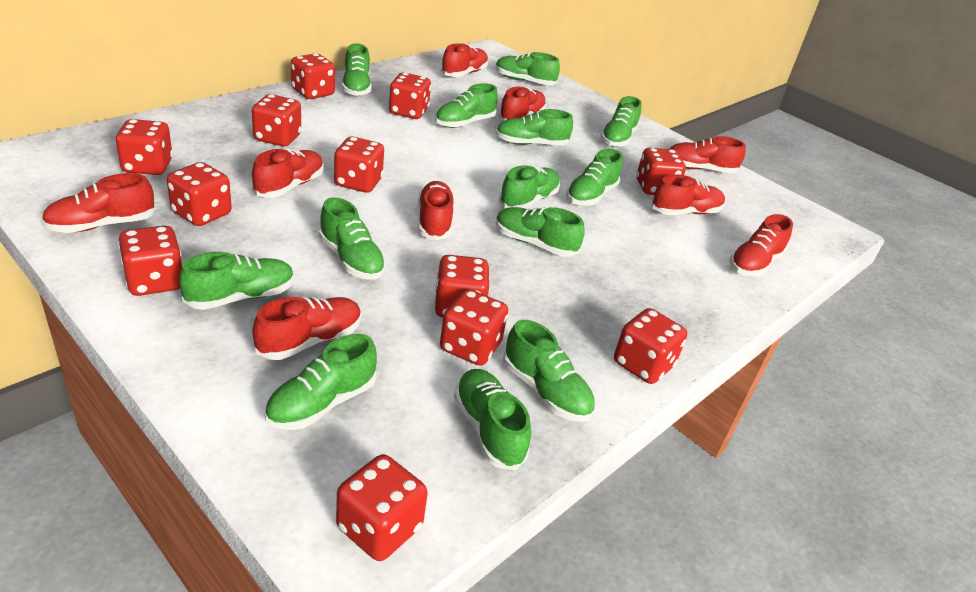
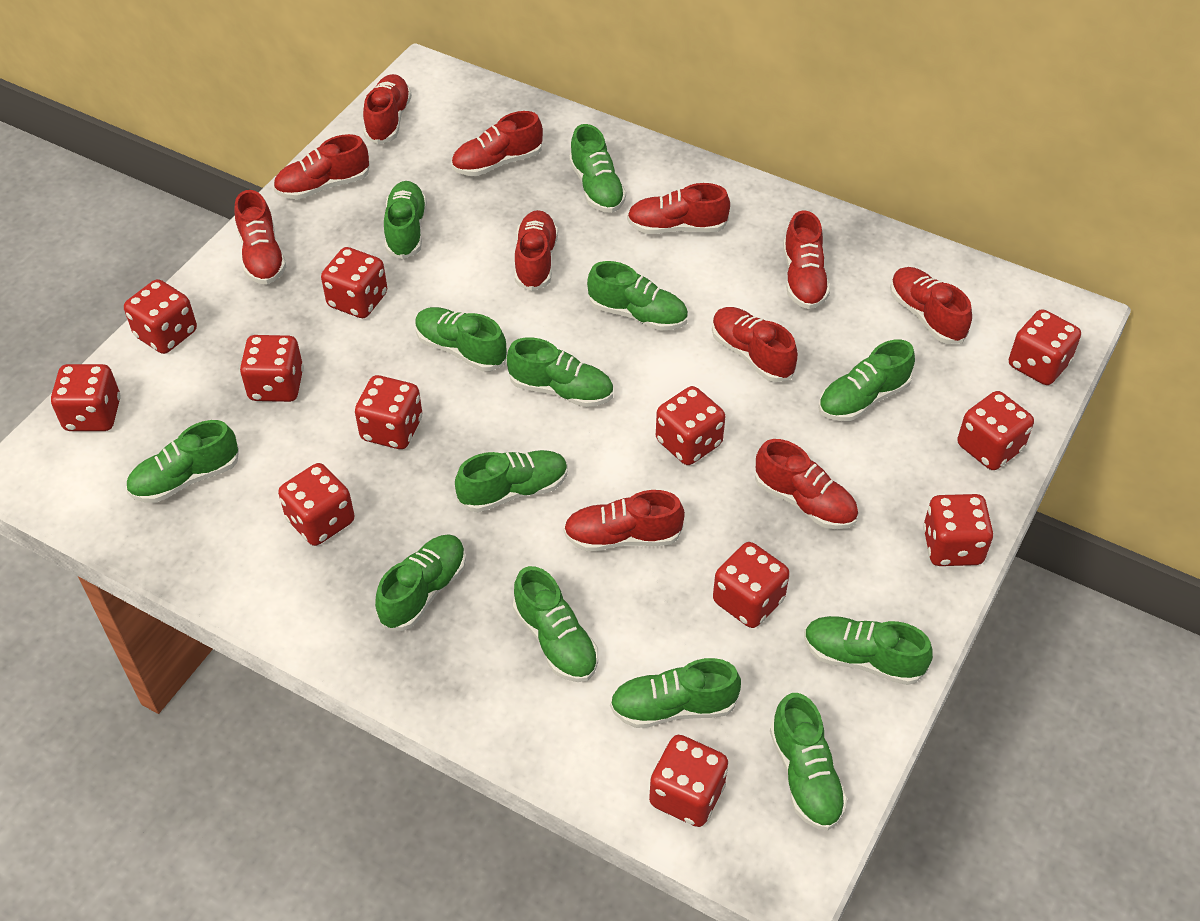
red shoe: 9 -> 11

